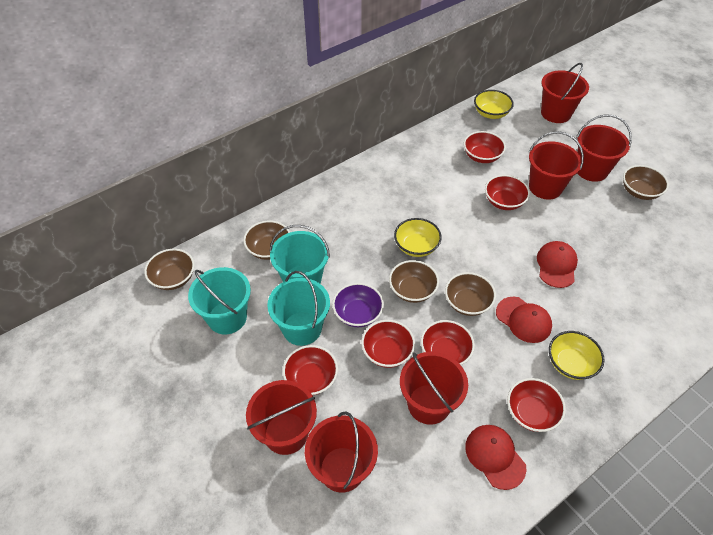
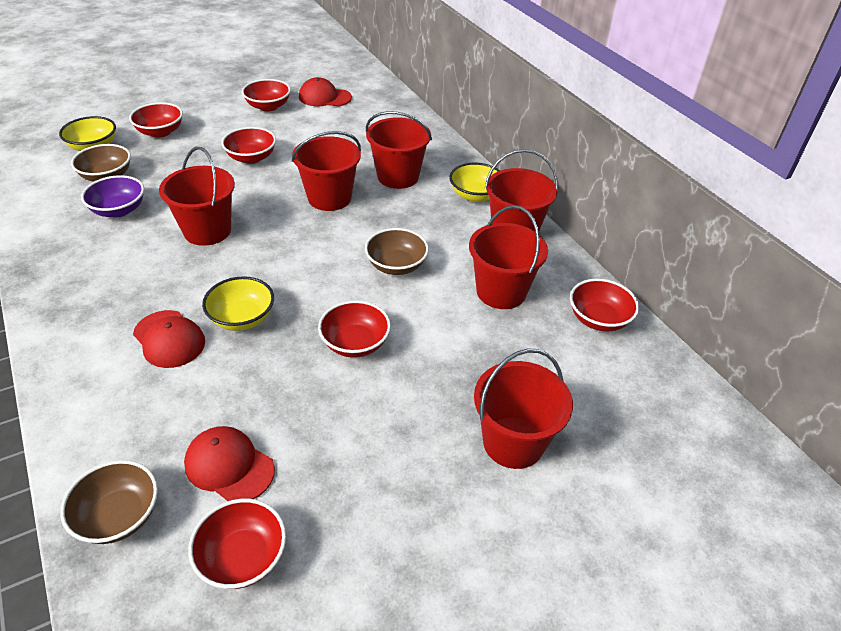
brown bowl: 5 -> 3
turquoise bucket: 3 -> 0

